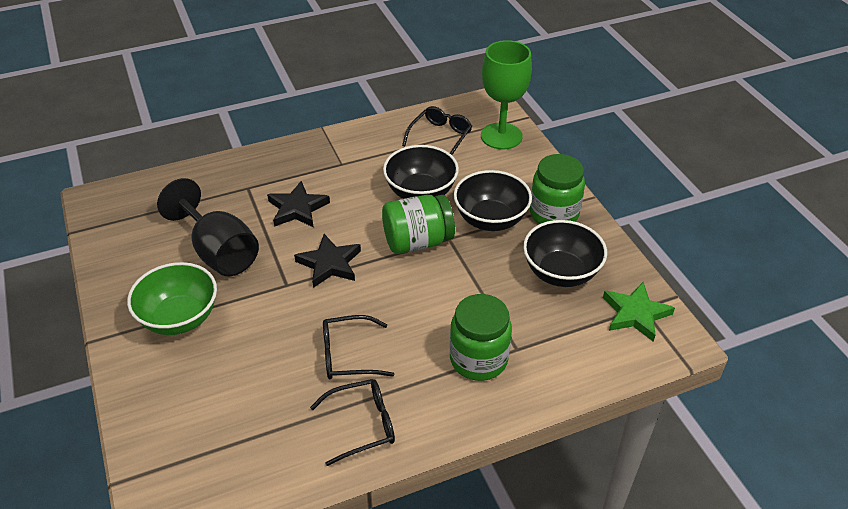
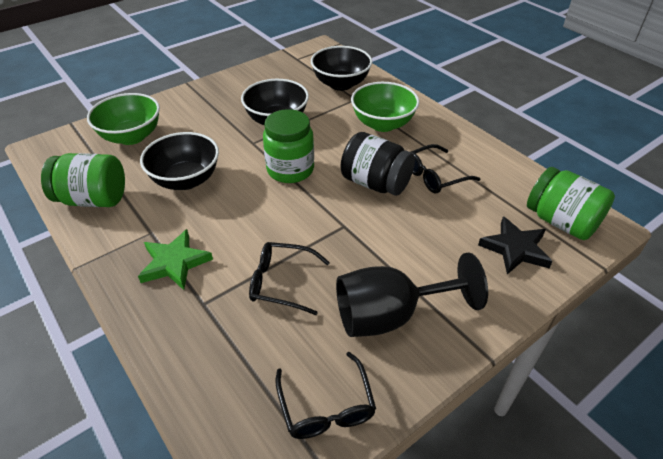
black jar: 0 -> 1
black star: 2 -> 1
green bowl: 1 -> 2
green goblet: 1 -> 0

